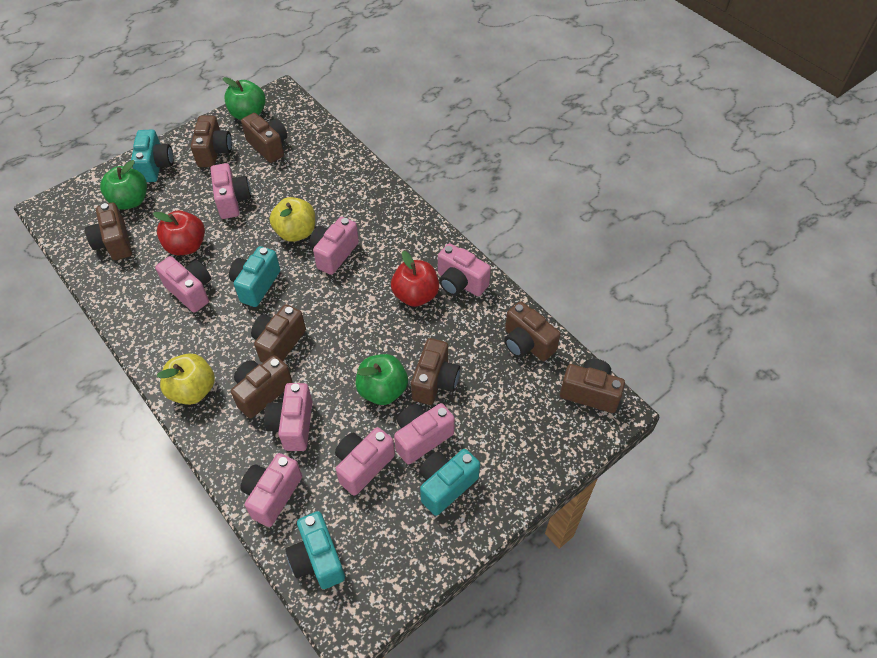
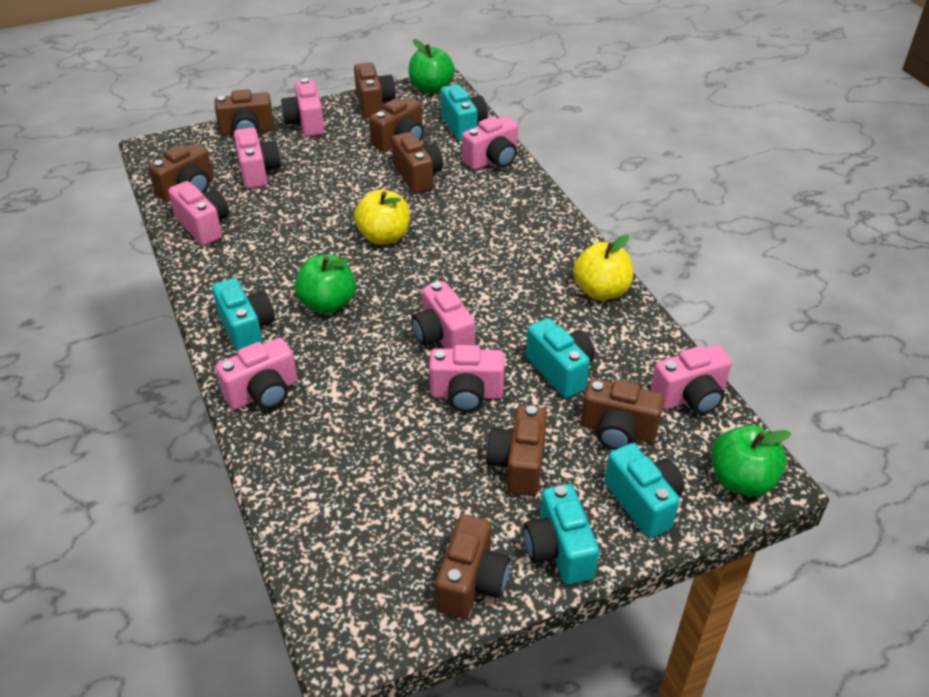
red apple: 2 -> 0
turquoise camera: 4 -> 5

